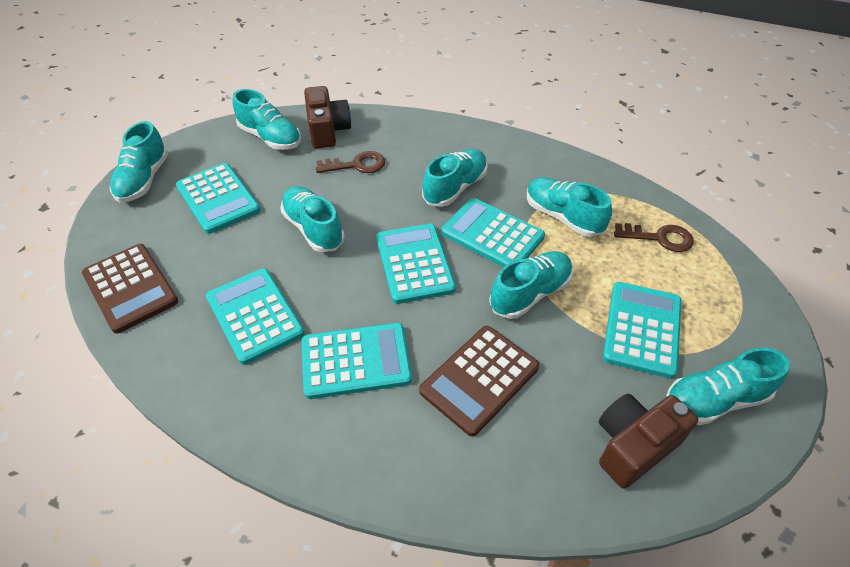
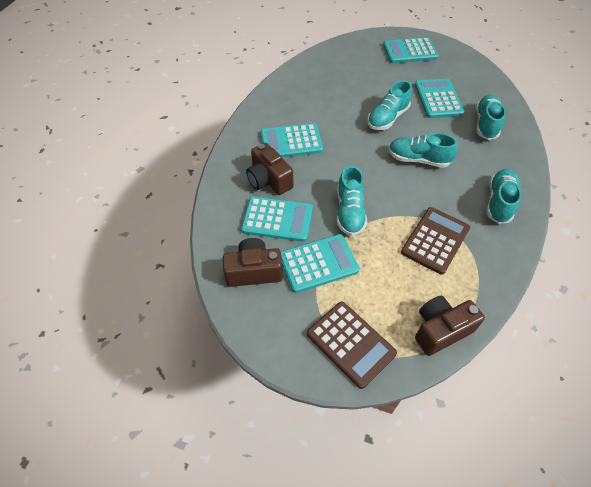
brown camera: 2 -> 3
brown key: 2 -> 0
turquoise calculator: 6 -> 5
turquoise shoe: 7 -> 5

